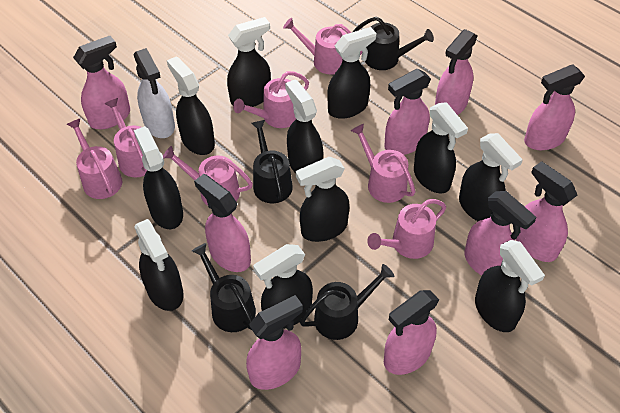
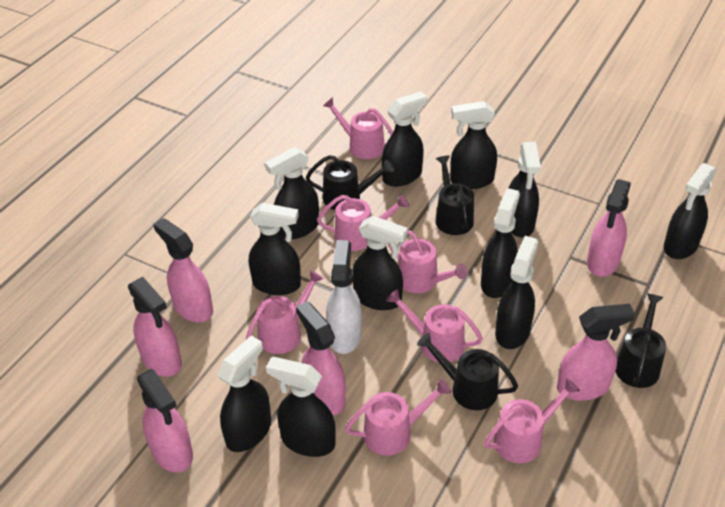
pink spray bottle: 9 -> 6

